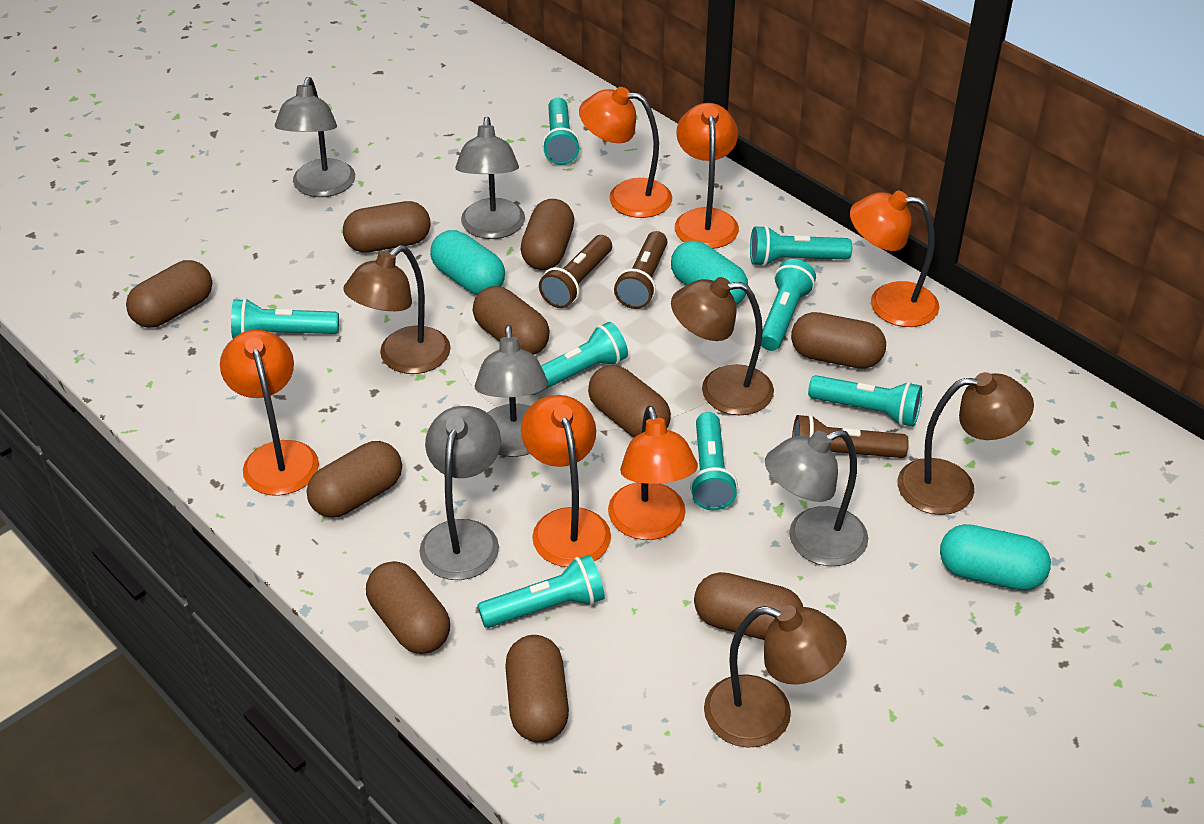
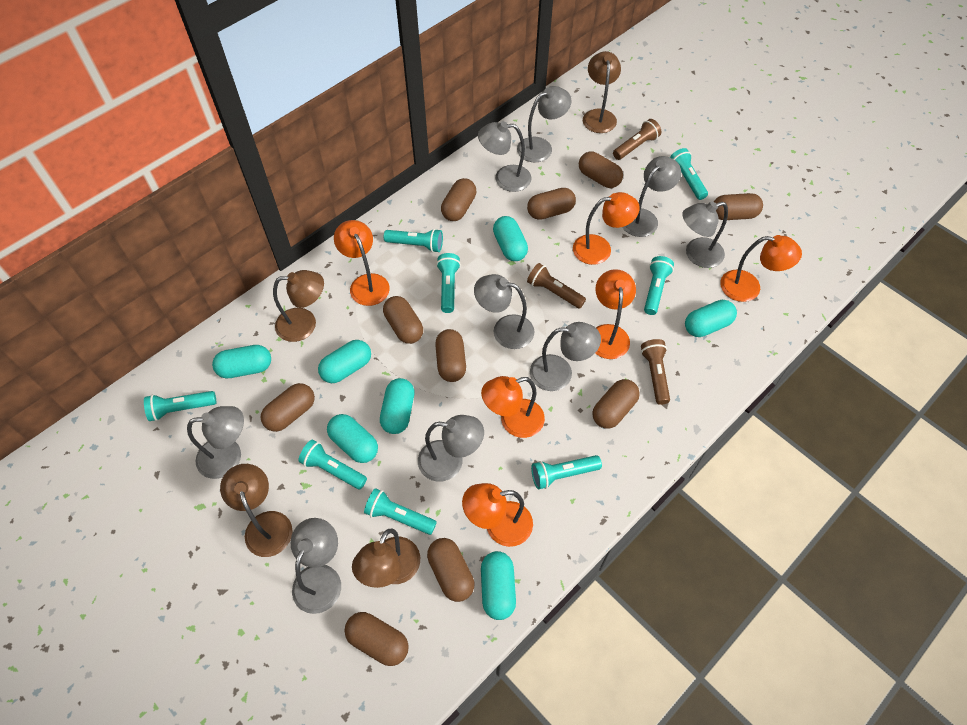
grey lamp: 5 -> 9
turquoise capsule: 3 -> 7

